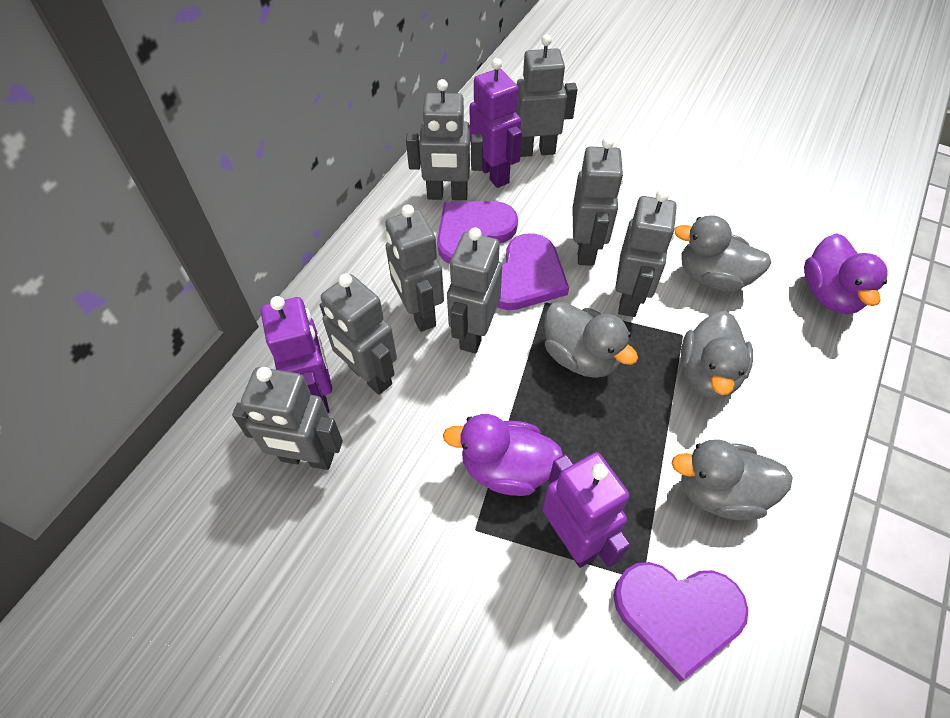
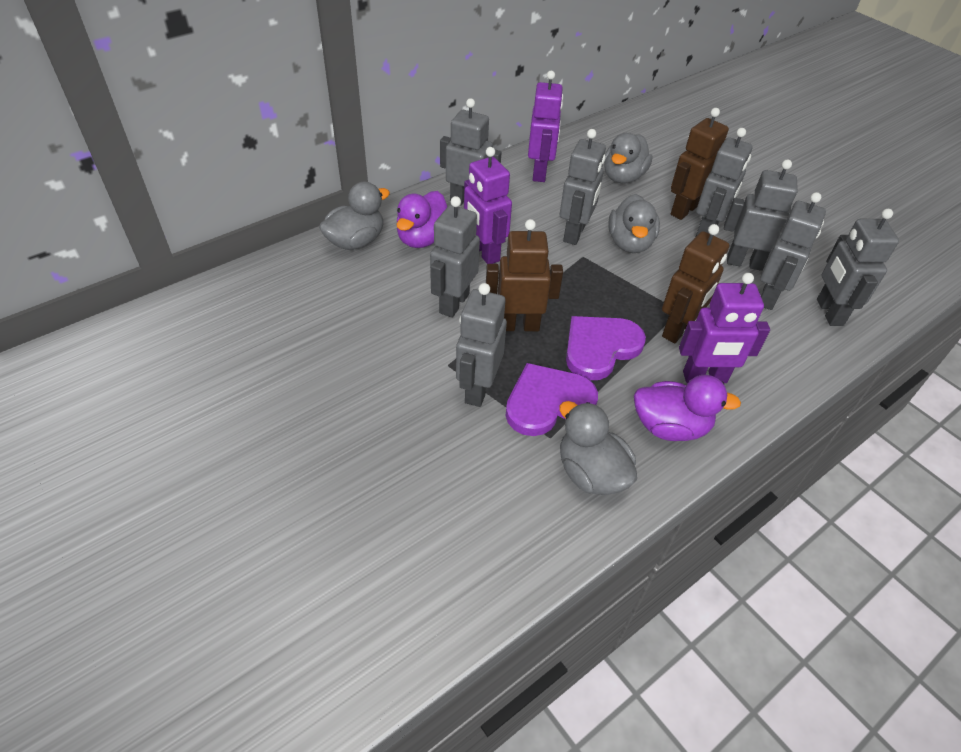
brown robot: 0 -> 3
purple heart: 3 -> 2

